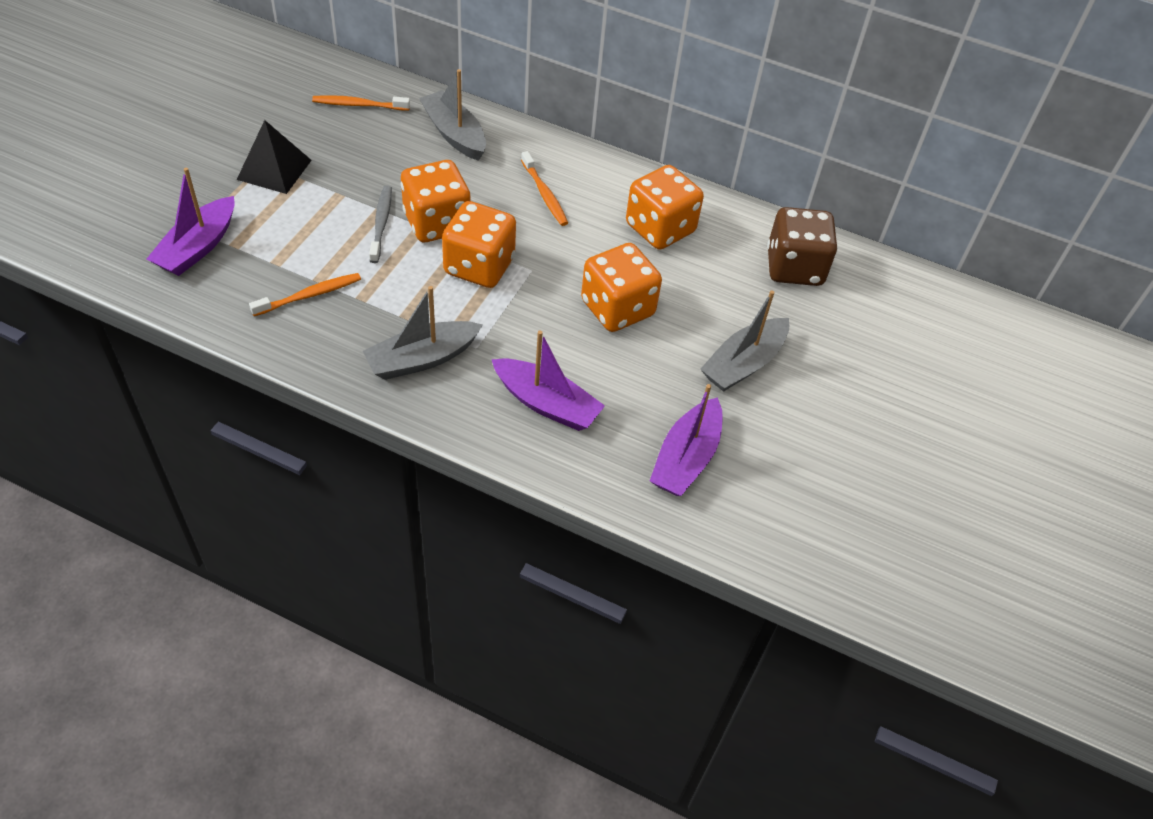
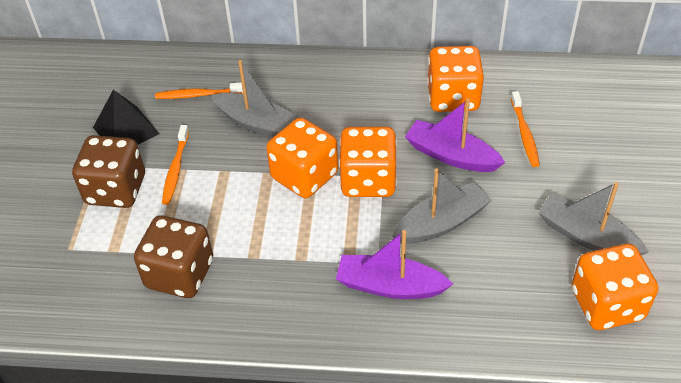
brown dice: 1 -> 2
grey toothbrush: 1 -> 0
purple boat: 3 -> 2

